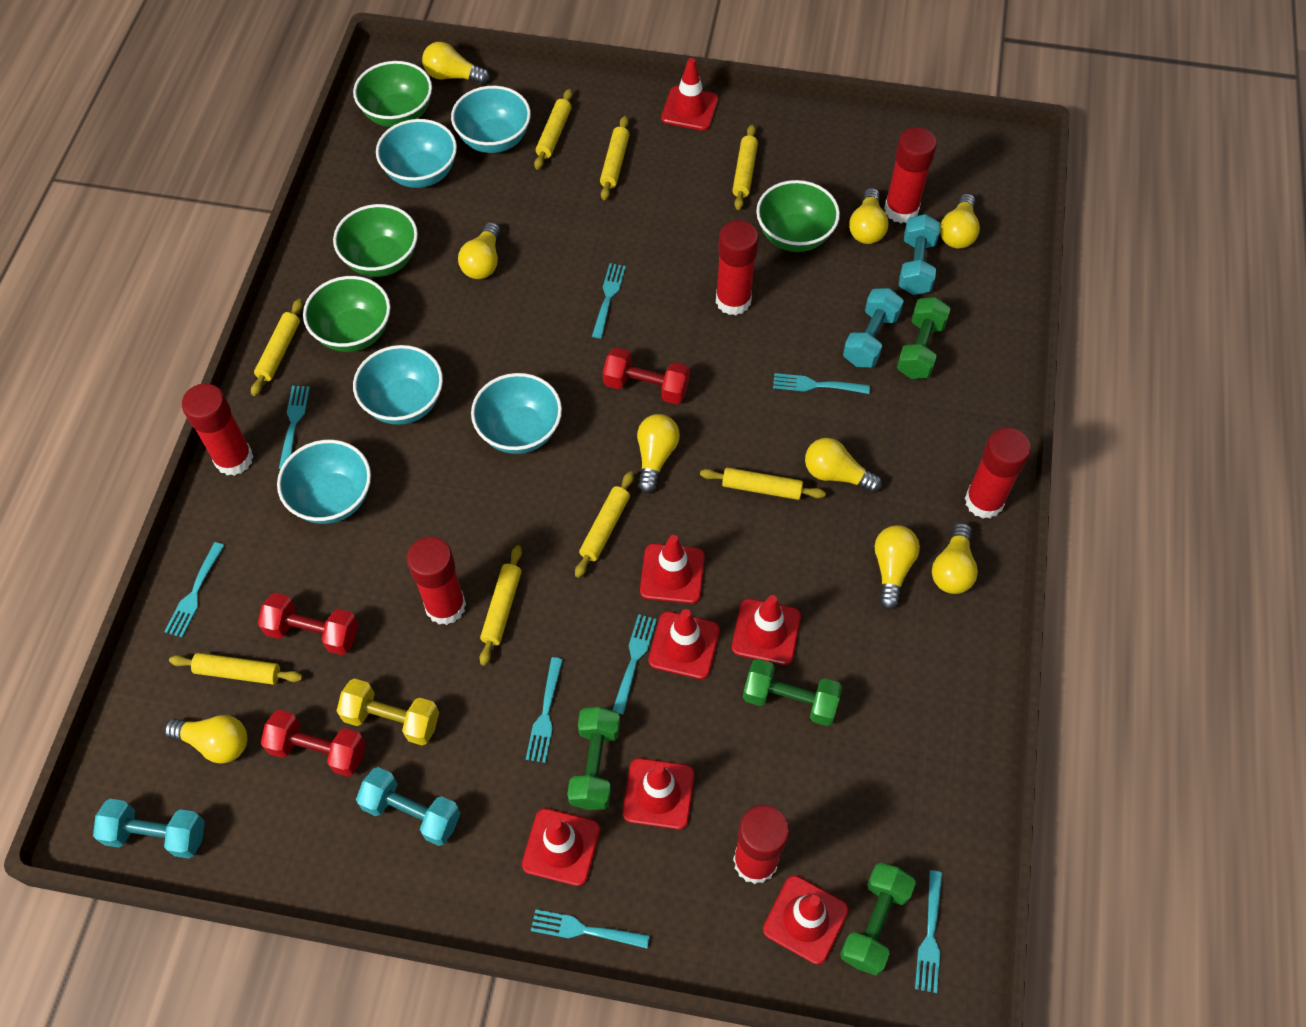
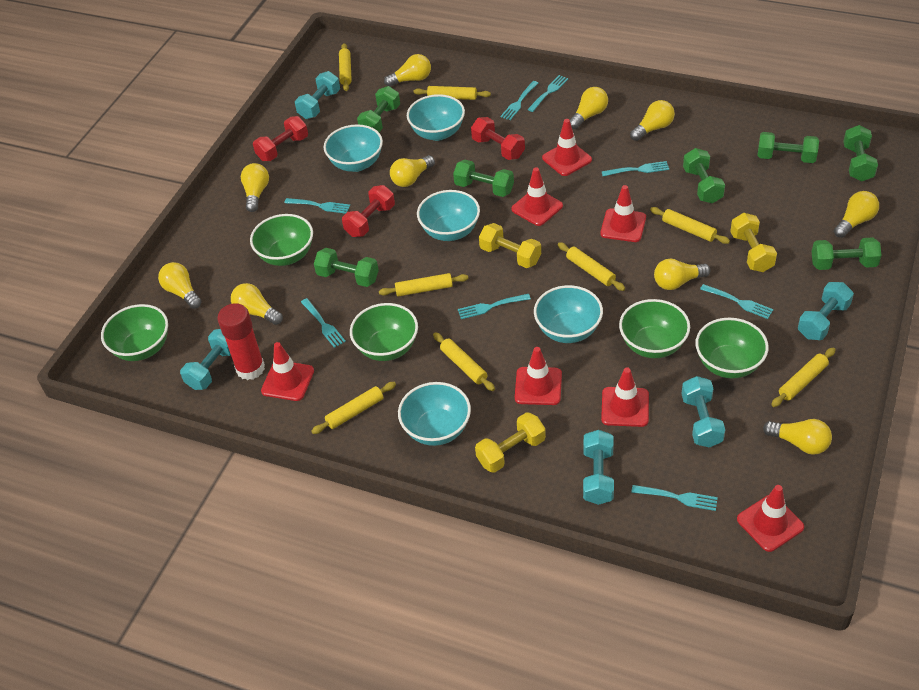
green bowl: 4 -> 5
green dumbbell: 4 -> 7
red glue stick: 6 -> 1
turquoise dumbbell: 4 -> 5
yellow dumbbell: 1 -> 3
yellow light bulb: 9 -> 10

